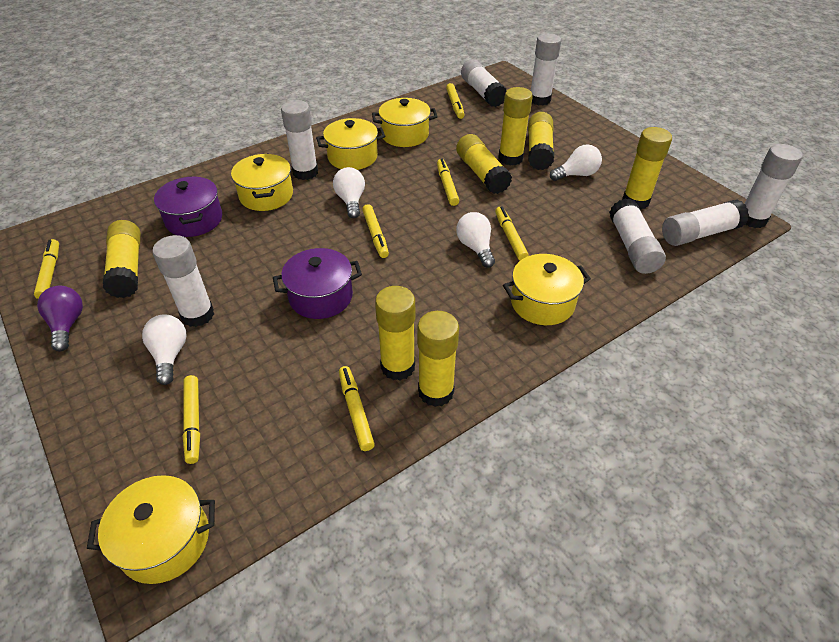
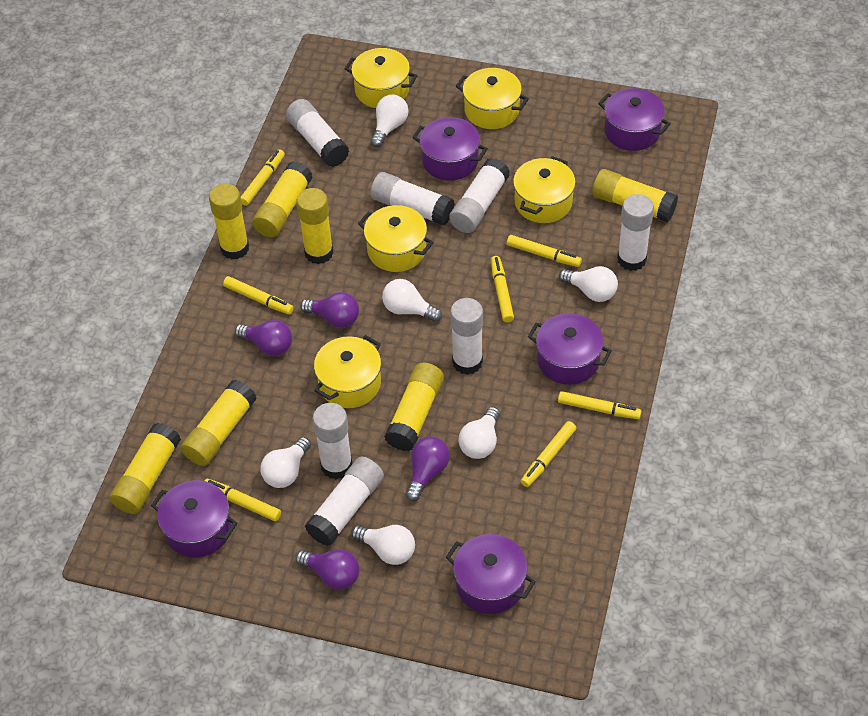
purple light bulb: 1 -> 4
purple pot: 2 -> 5
white light bulb: 4 -> 6

